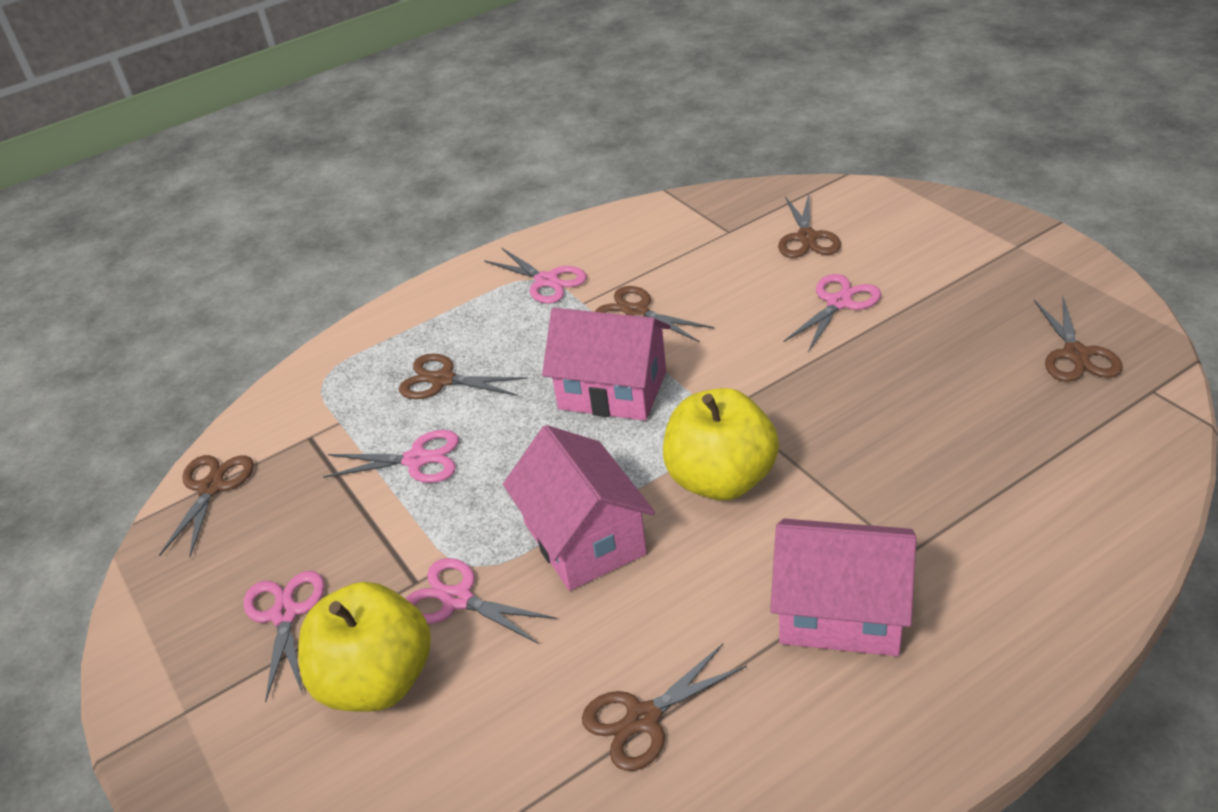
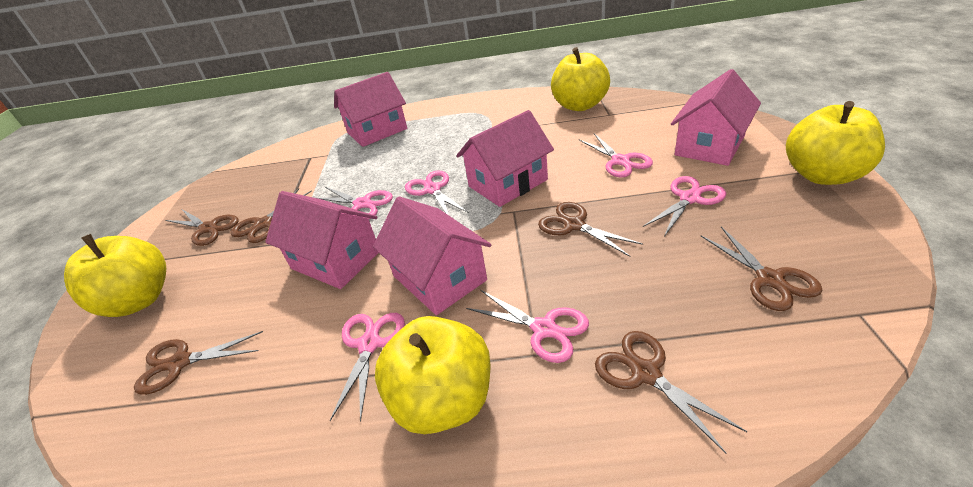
pink house: 3 -> 5
pink scissors: 5 -> 6
yellow apple: 2 -> 4

